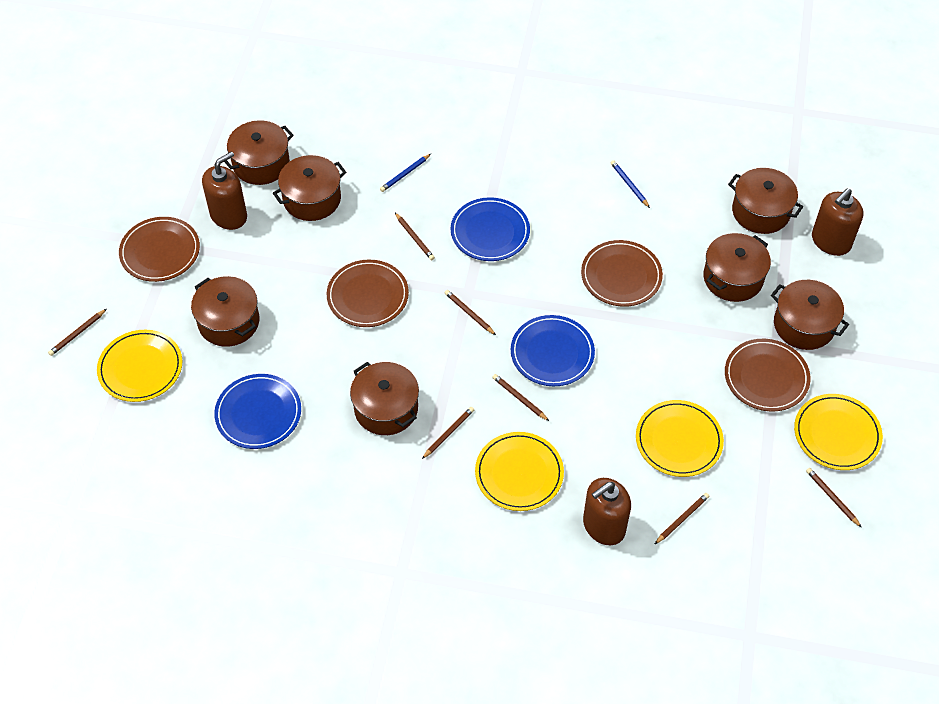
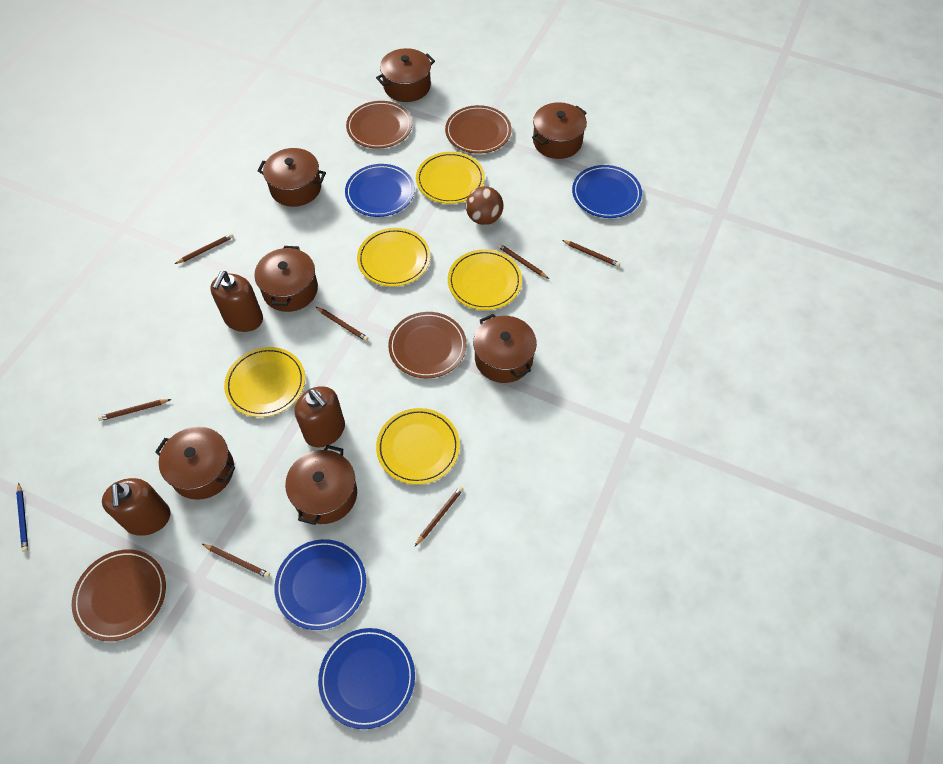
blue pencil: 2 -> 1
blue plate: 3 -> 4
brown ball: 0 -> 1
yellow plate: 4 -> 5

